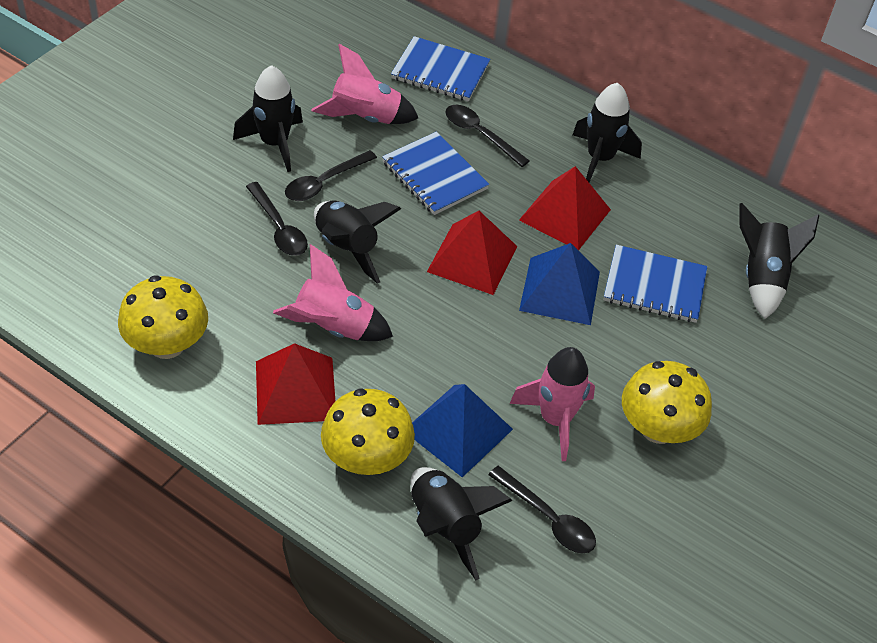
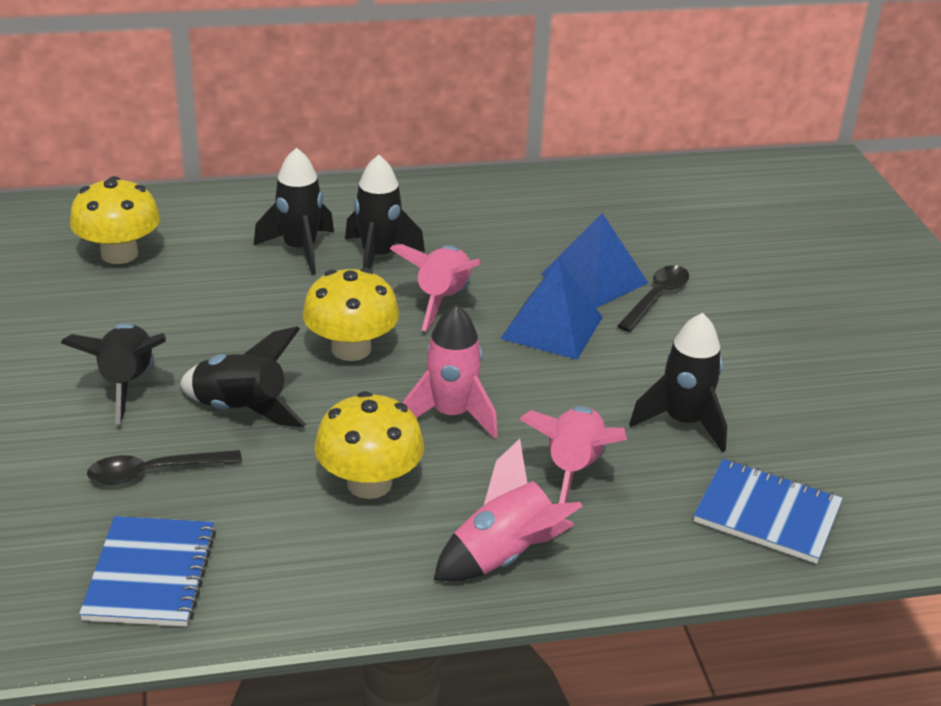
black spoon: 4 -> 2
blue notebook: 3 -> 2
pink rocket: 3 -> 4
red pyramid: 3 -> 0

